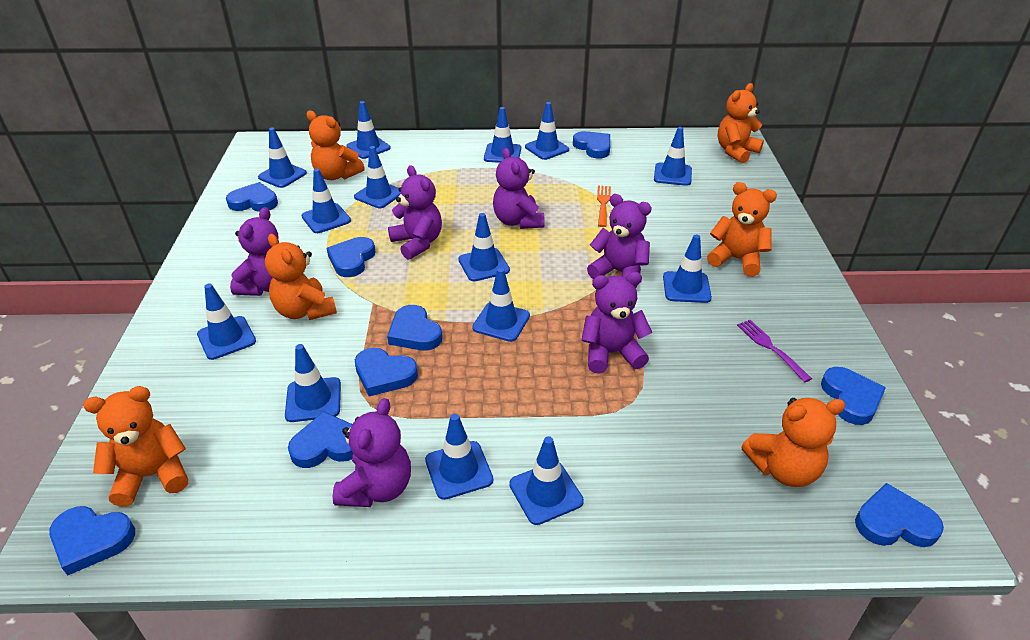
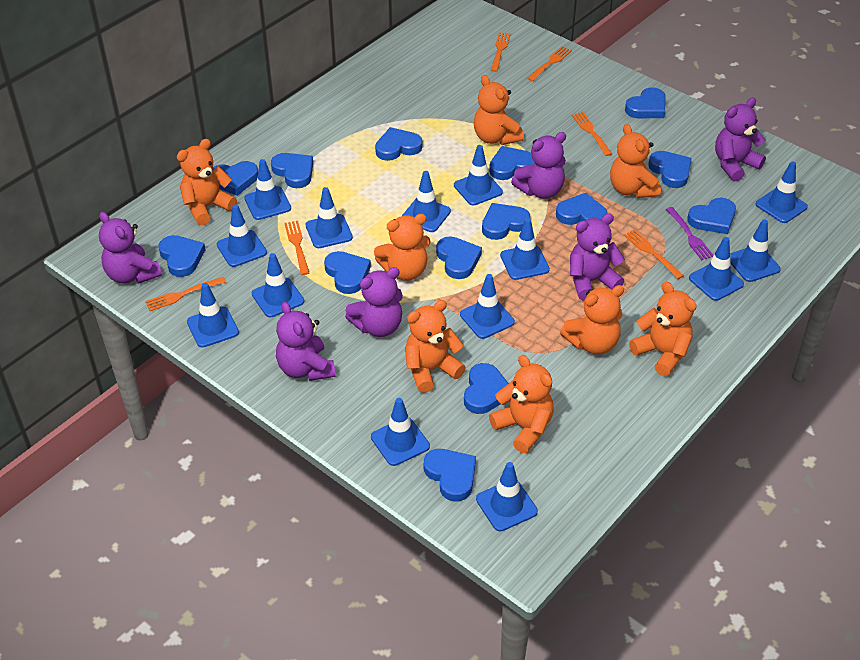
blue heart: 9 -> 14
orange fork: 1 -> 6
orange teddy bear: 6 -> 8

